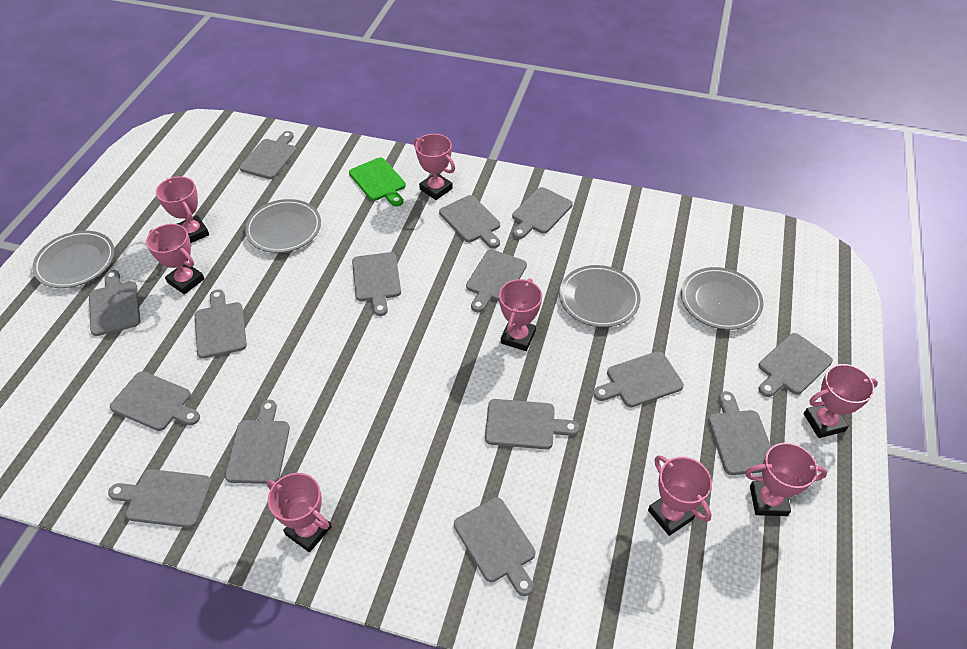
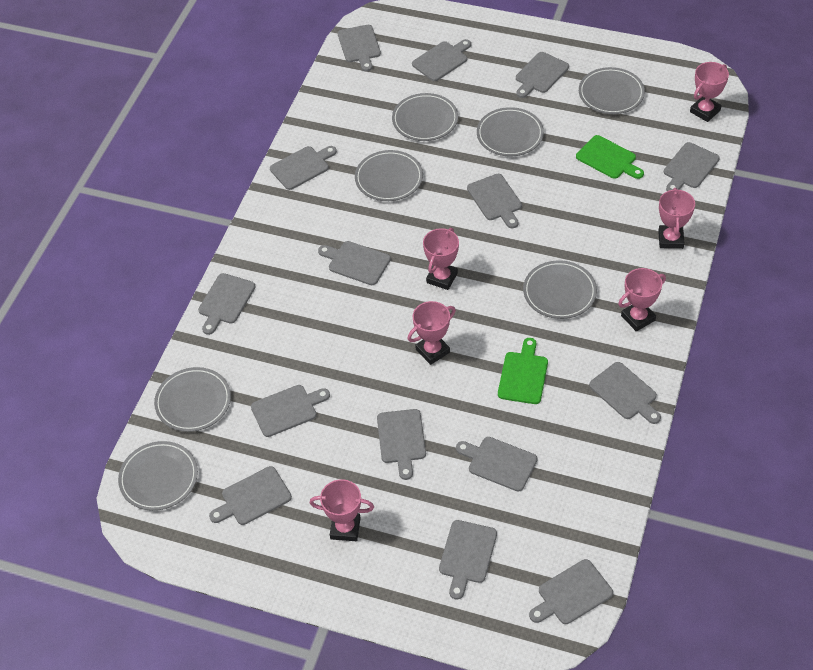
green cutting board: 1 -> 2
grey plate: 4 -> 7
pink trophy: 8 -> 6

